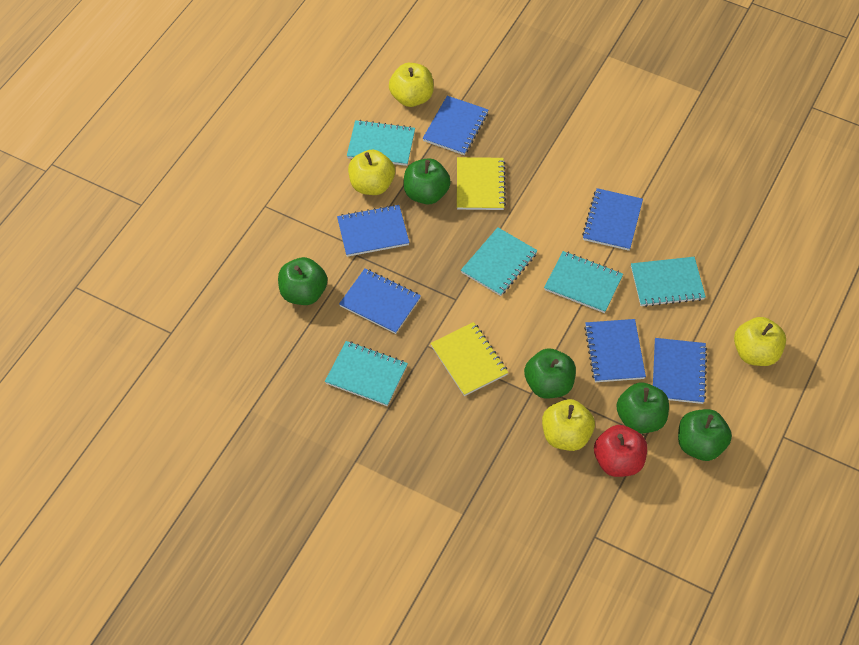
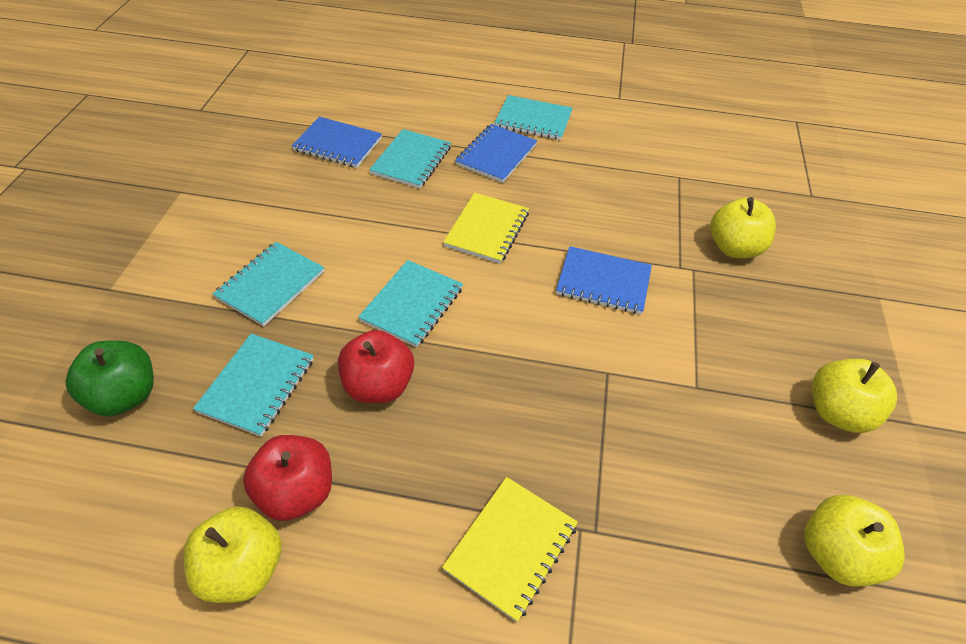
blue notebook: 6 -> 3
green apple: 5 -> 1
red apple: 1 -> 2

